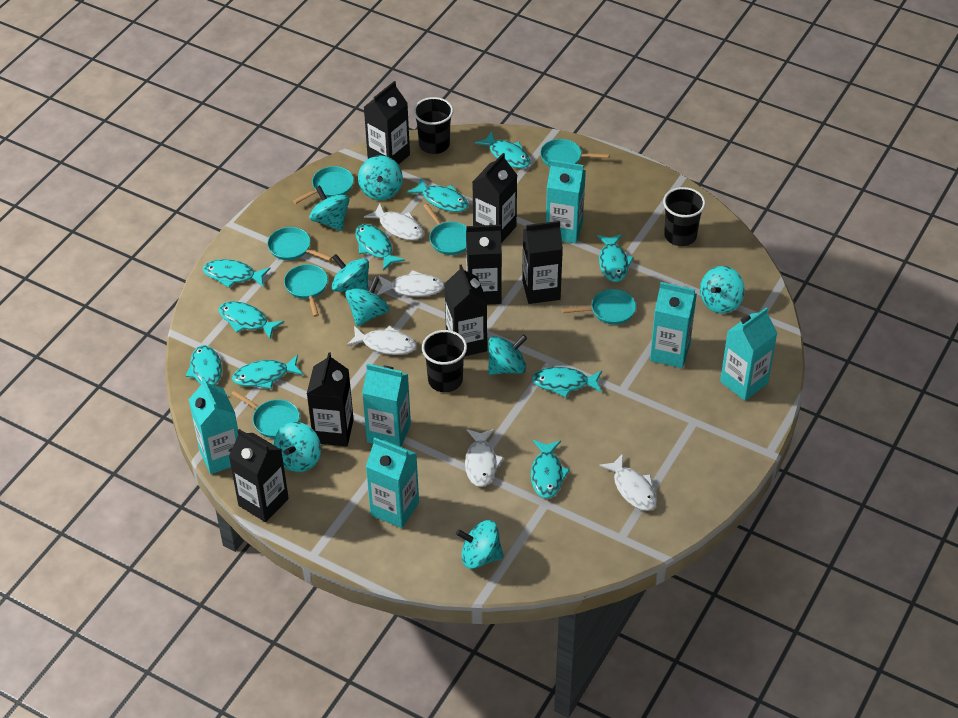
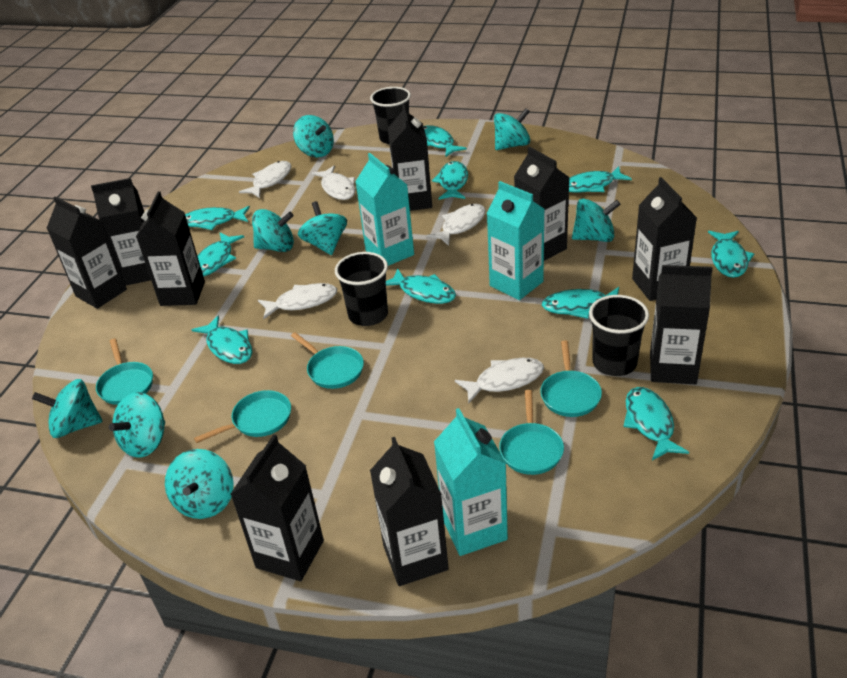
black carton: 7 -> 9
turquoise carton: 6 -> 3
turquoise pan: 7 -> 5

